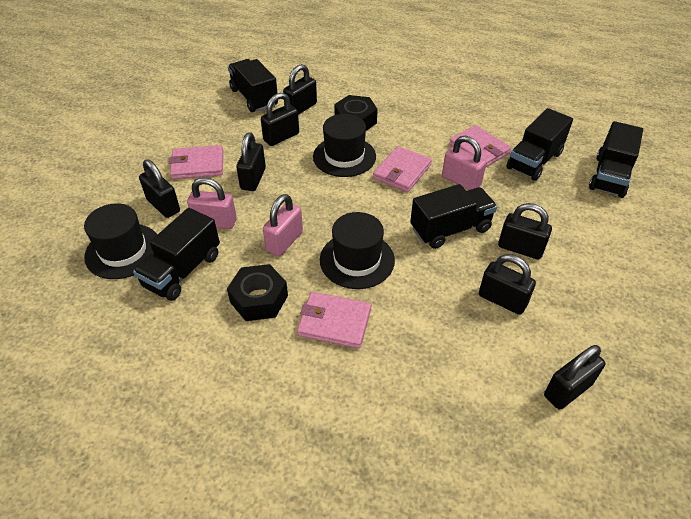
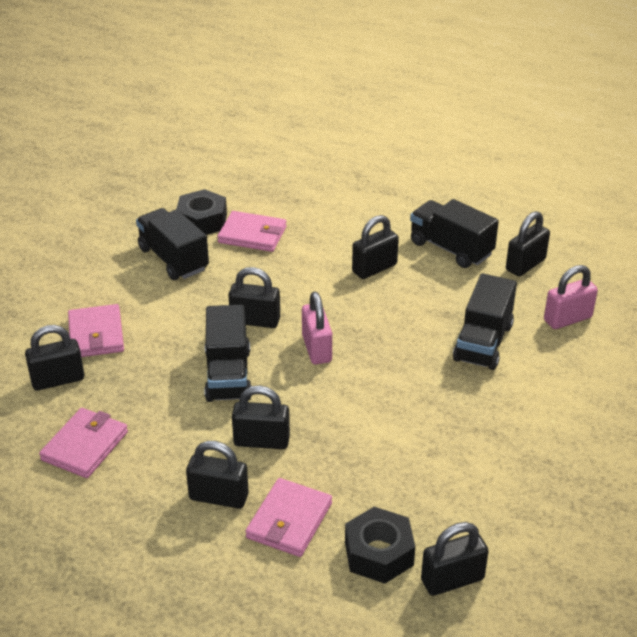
black hat: 3 -> 0
black truck: 5 -> 4
pink padlock: 3 -> 2

